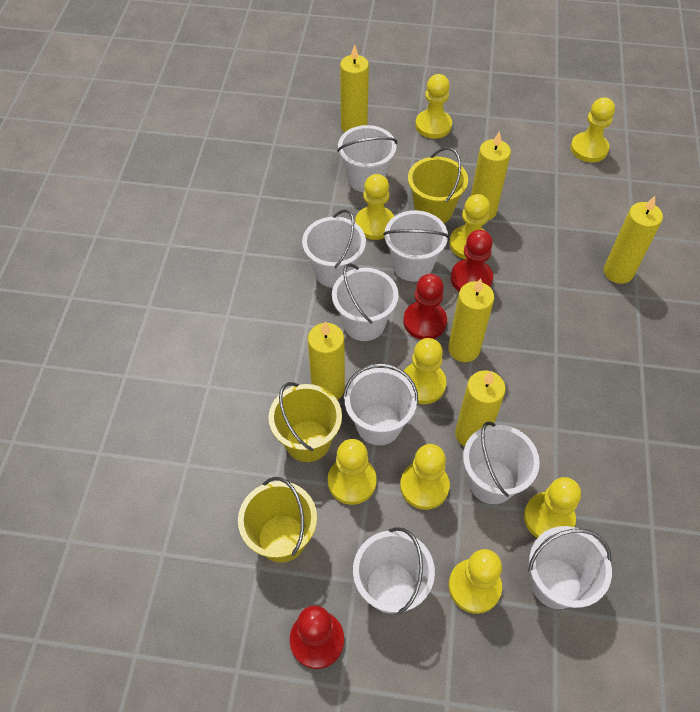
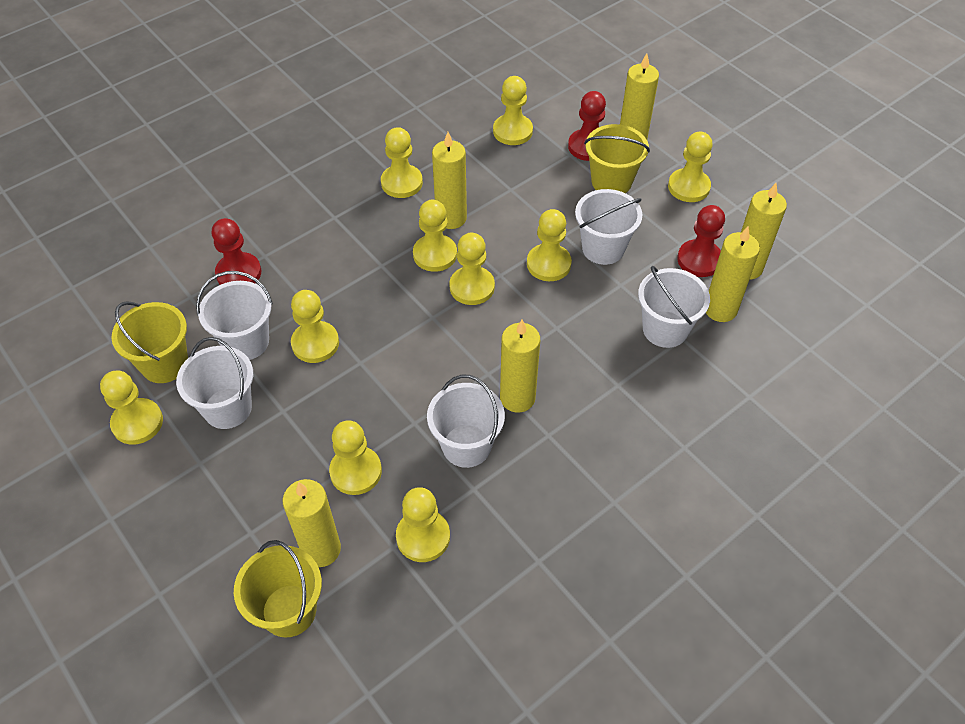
white bucket: 8 -> 5
yellow pawn: 9 -> 10

